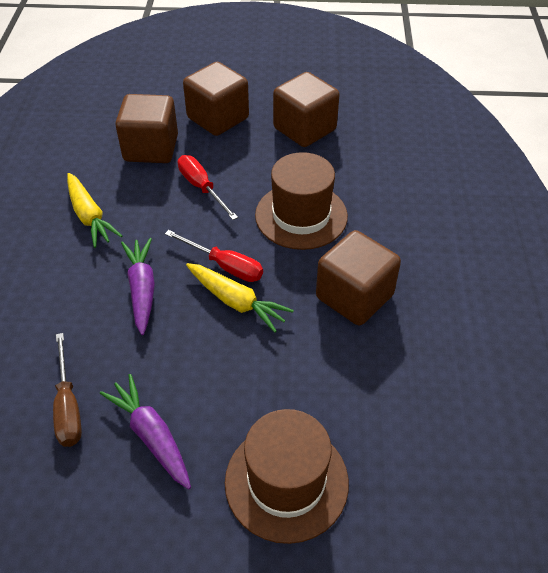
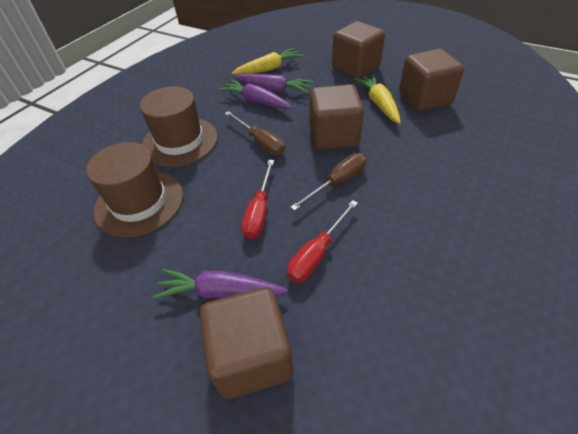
brown screwdriver: 1 -> 2
purple carrot: 2 -> 3

